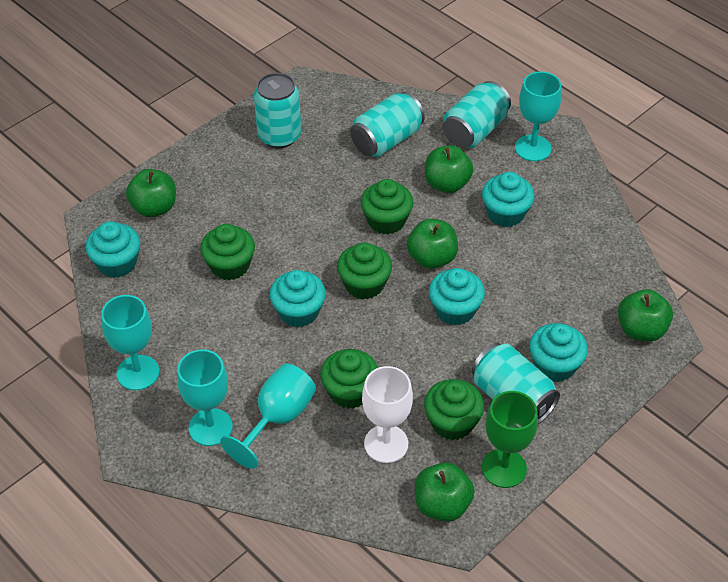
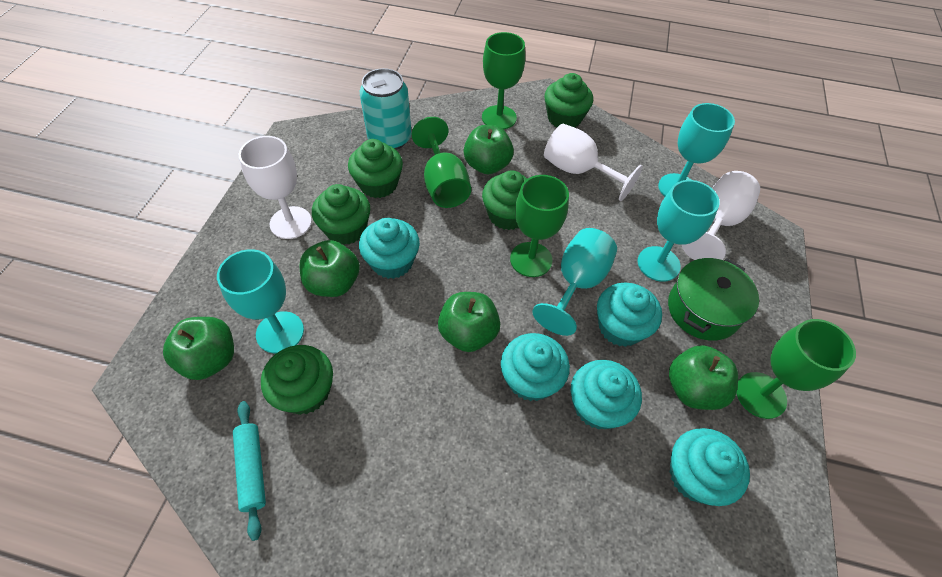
green goblet: 1 -> 4
green pot: 0 -> 1
turquoise can: 4 -> 1
turquoise rolling pin: 0 -> 1
white goblet: 1 -> 3

